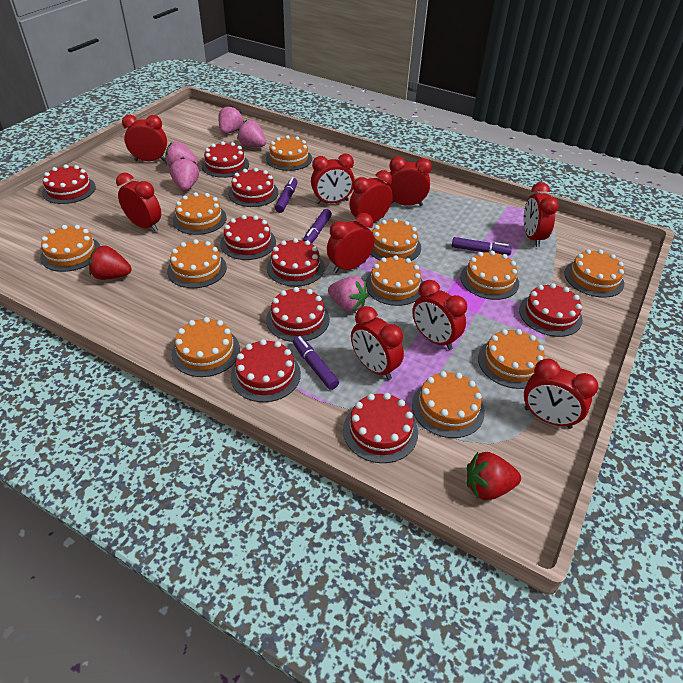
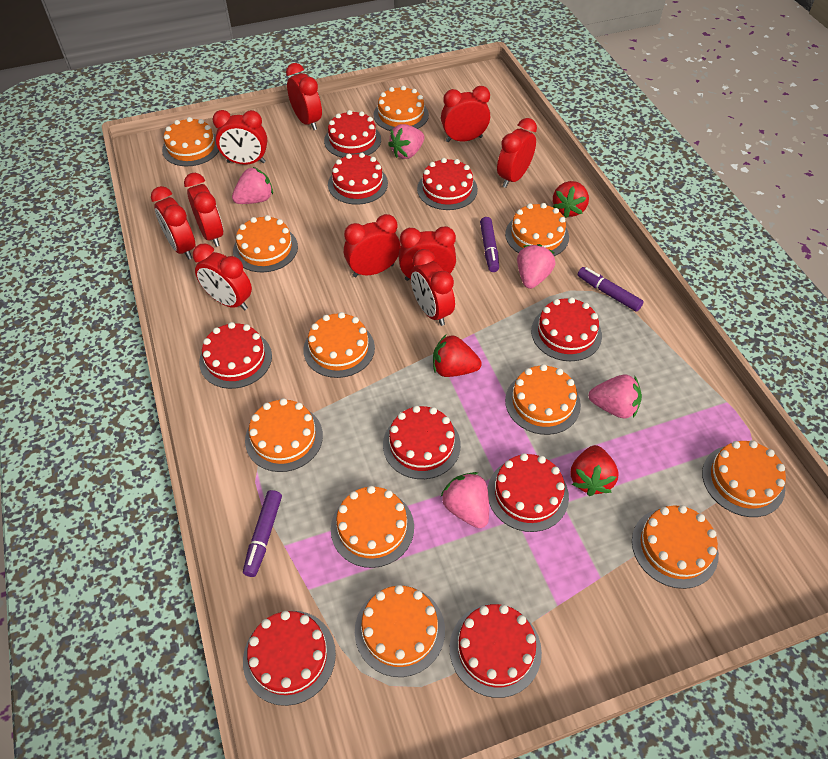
purple marker: 4 -> 3
red strawberry: 2 -> 3

